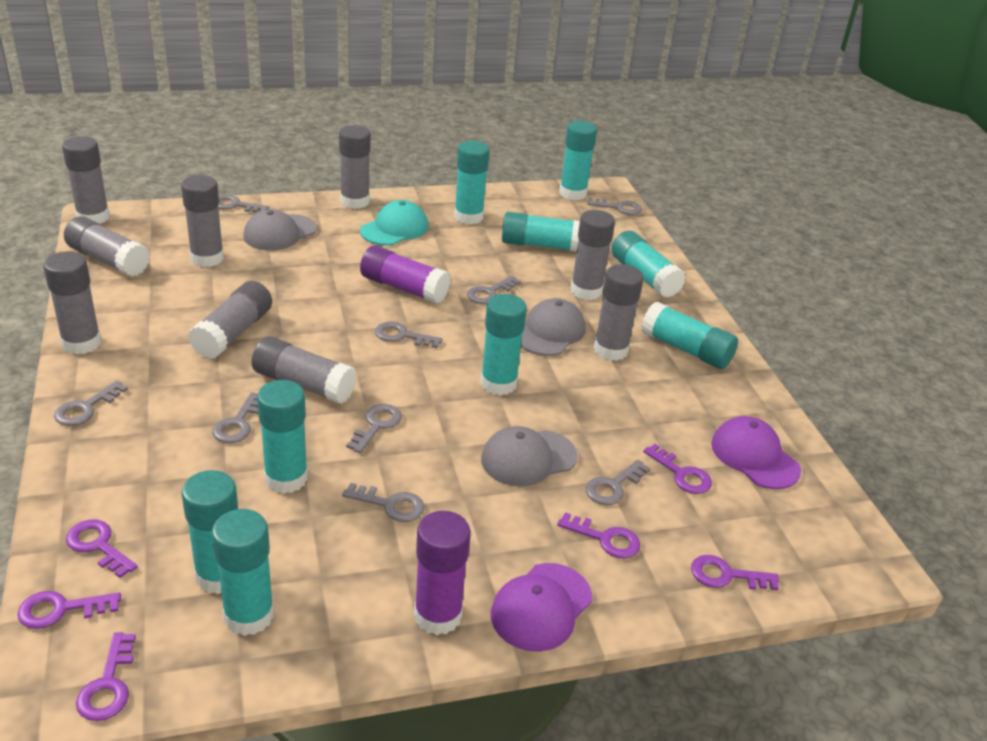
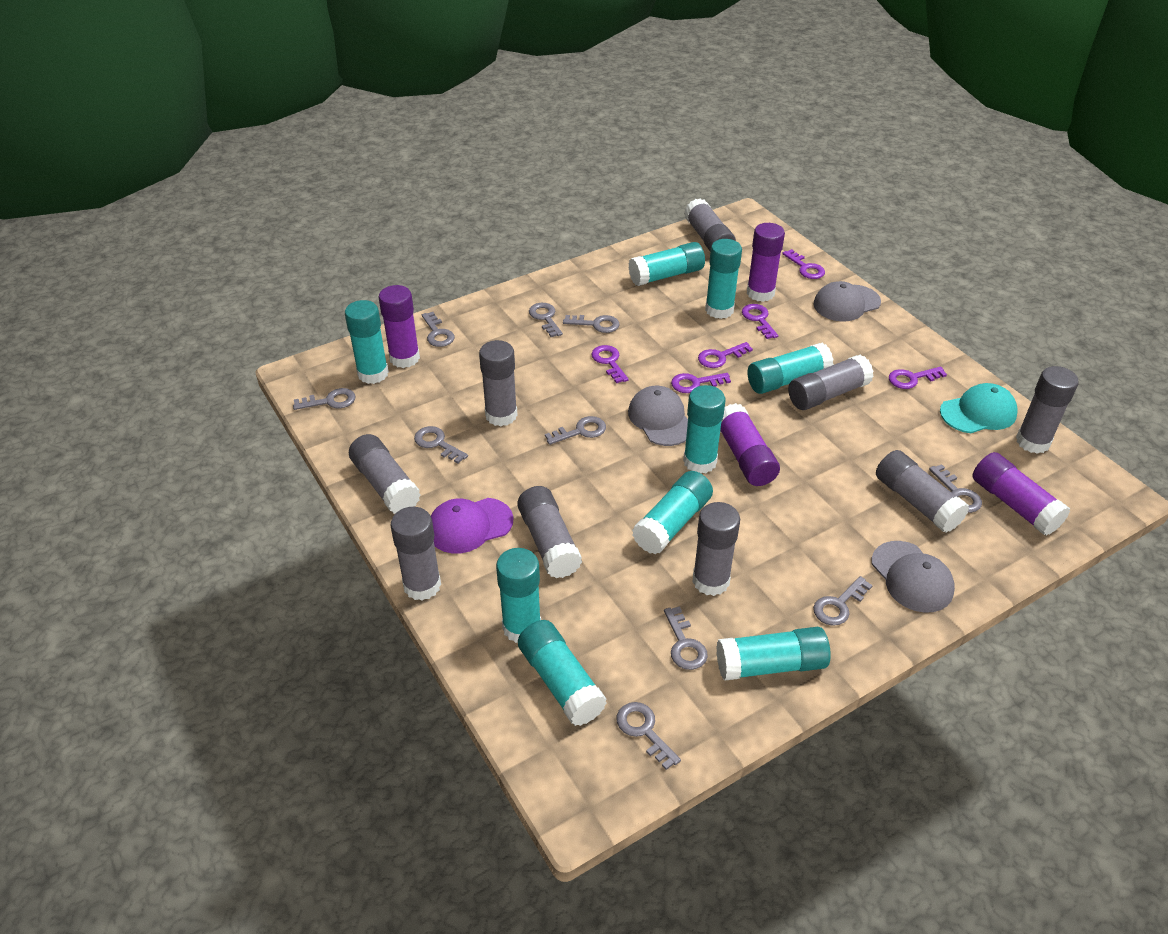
grey key: 9 -> 10
purple cap: 2 -> 1
purple glue stick: 2 -> 4

